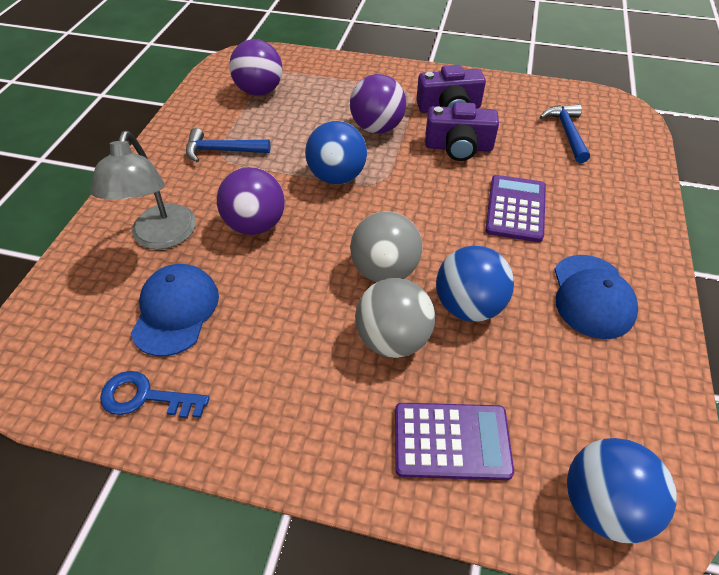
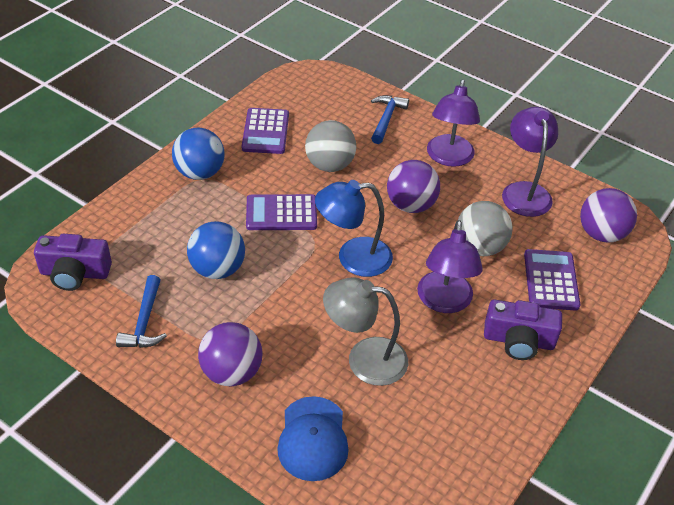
blue ball: 3 -> 2
blue cap: 2 -> 1
blue key: 1 -> 0
blue lamp: 0 -> 1
purple calculator: 2 -> 3
purple lamp: 0 -> 3

